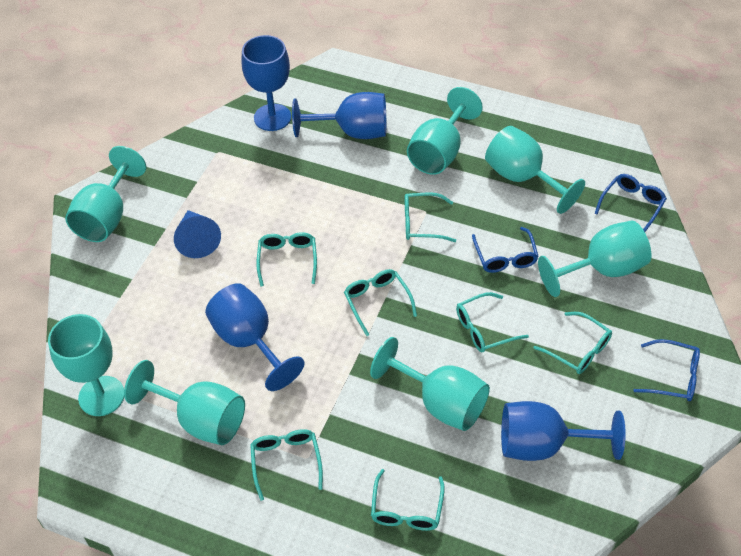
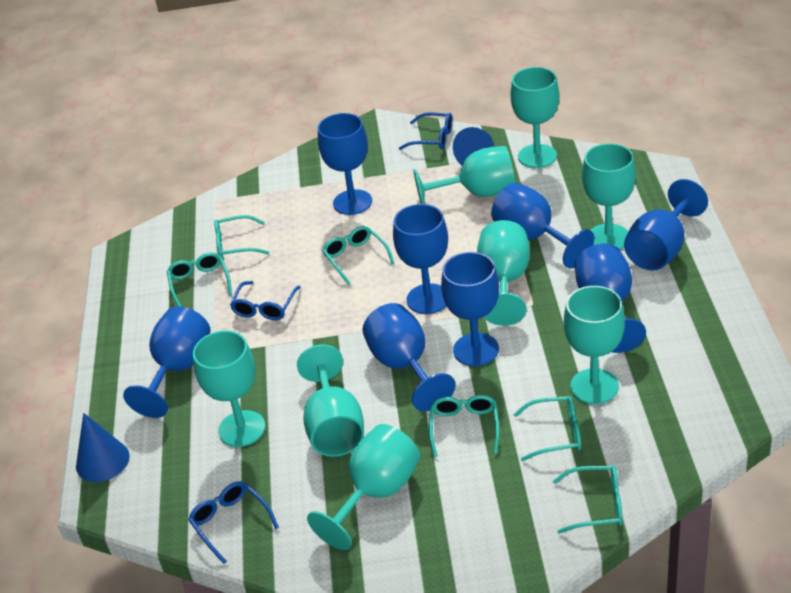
blue cone: 1 -> 2
blue goblet: 4 -> 8
turquoise glasses: 7 -> 6
turquoise goblet: 7 -> 8

